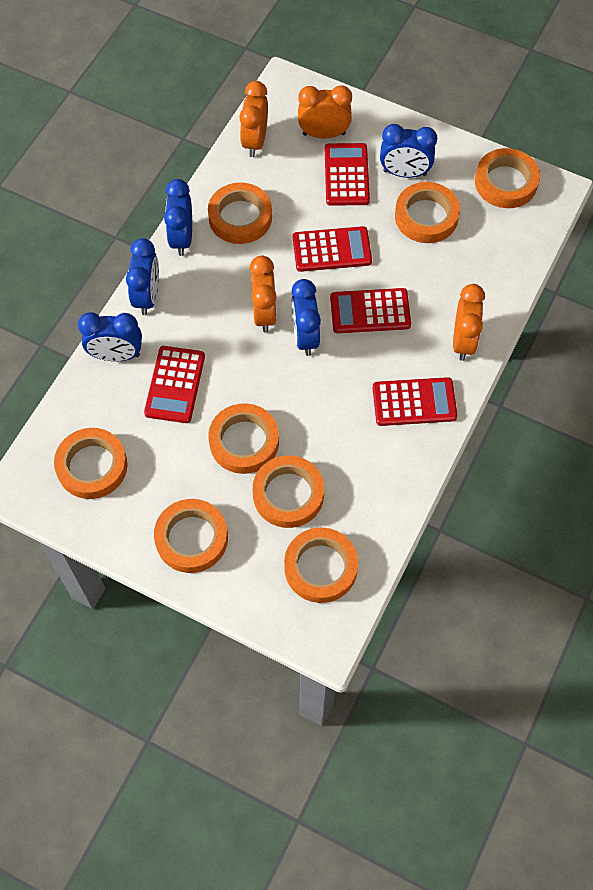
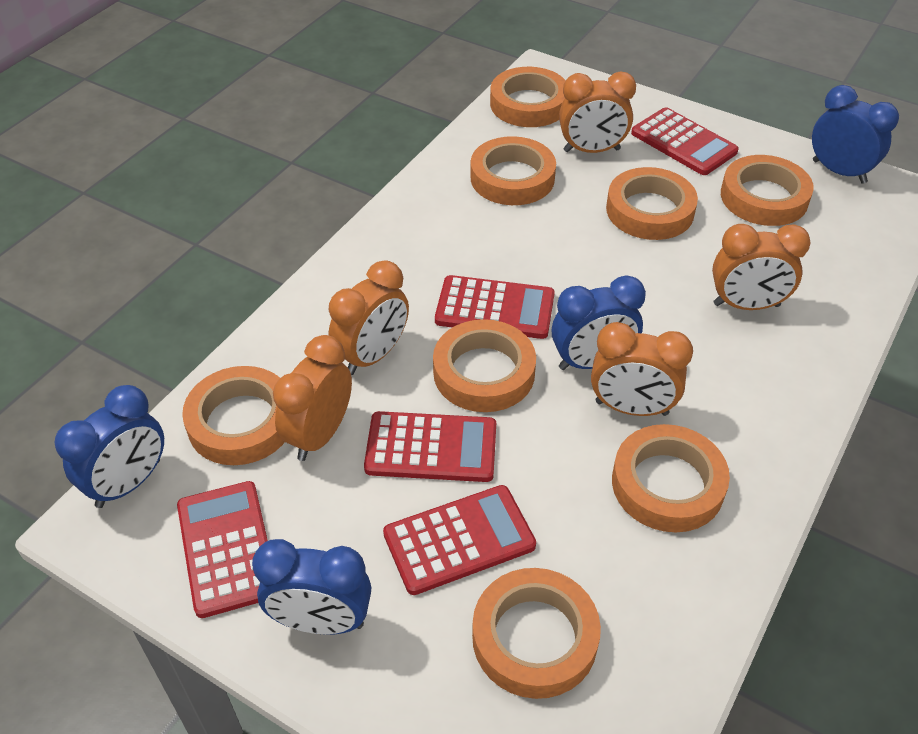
blue clock: 5 -> 4
orange clock: 4 -> 5

